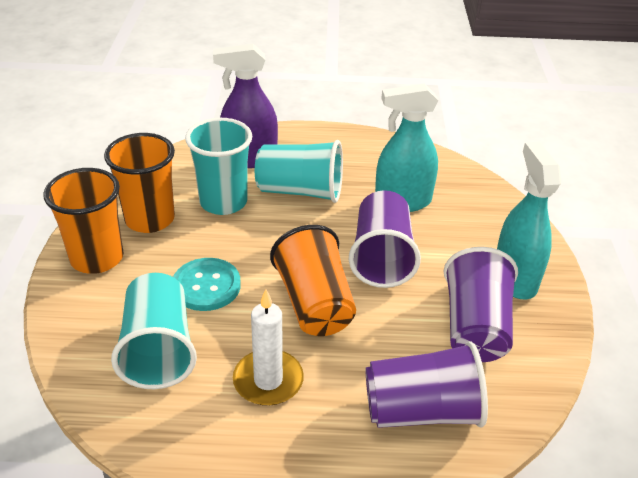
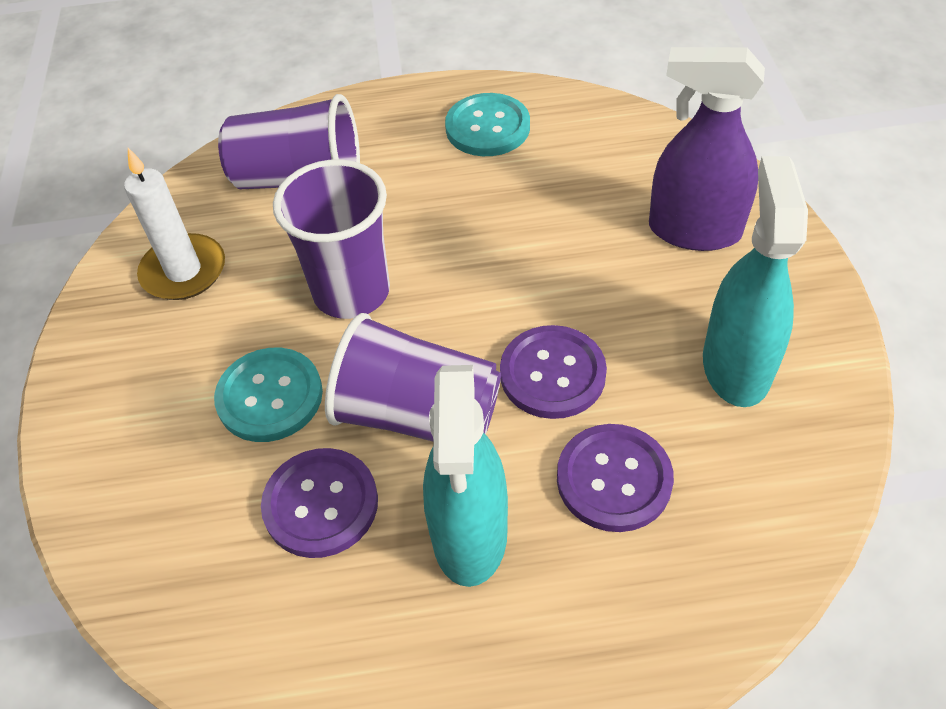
orange cup: 3 -> 0
purple button: 0 -> 3
turquoise button: 1 -> 2
turquoise cup: 3 -> 0

